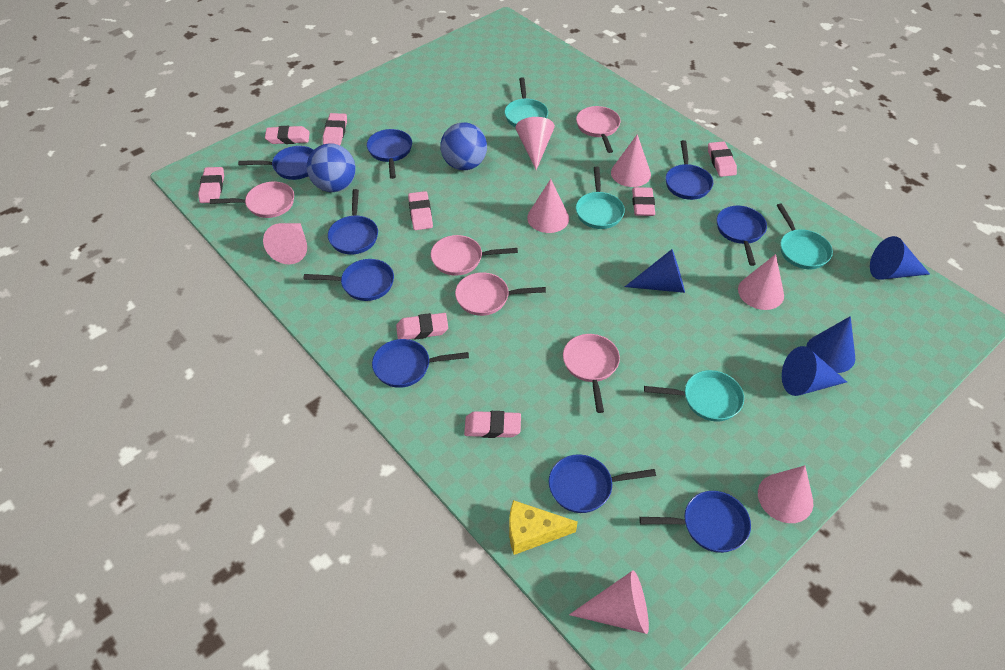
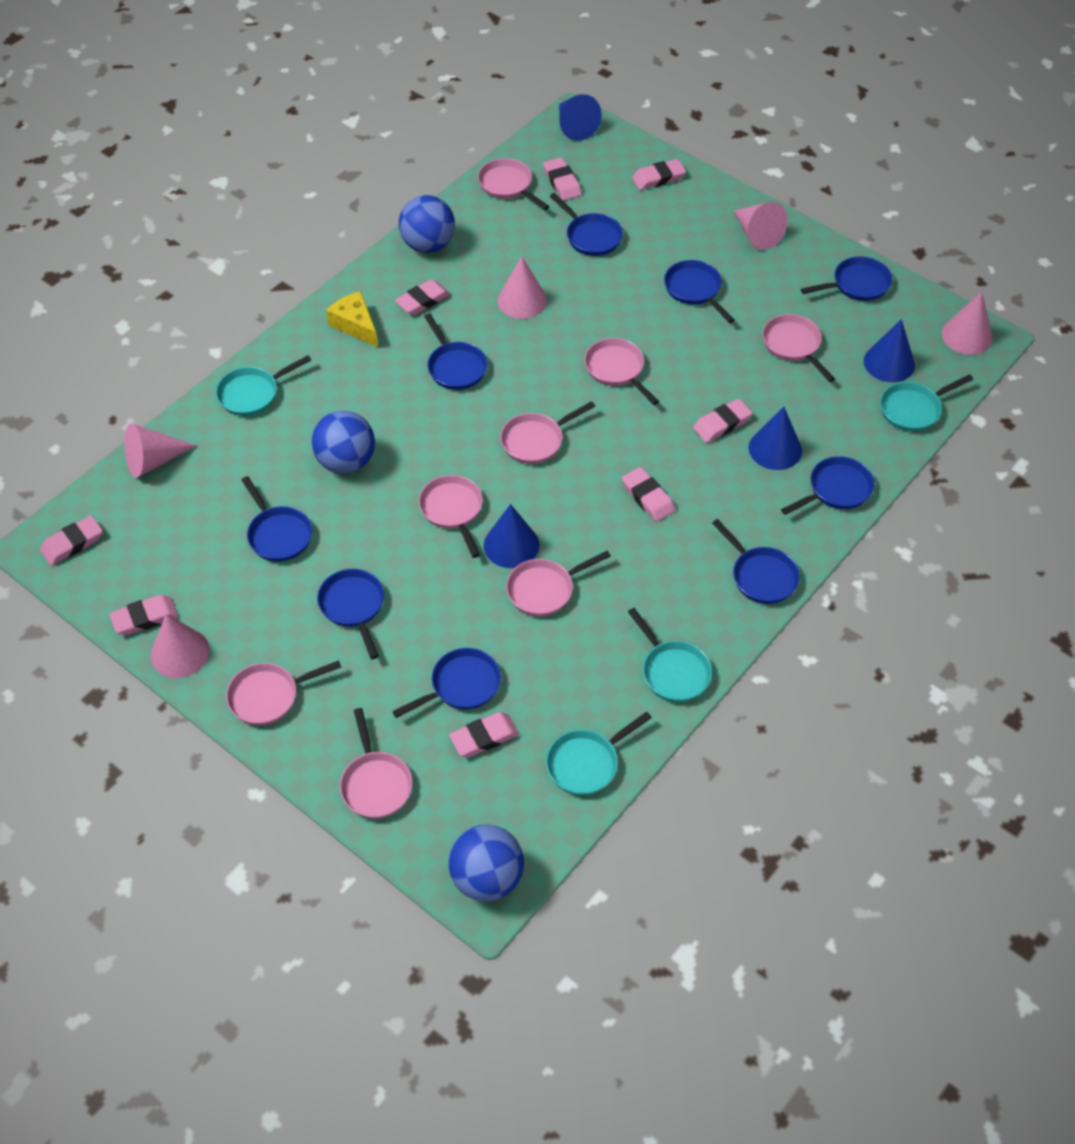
blue ball: 2 -> 3
pink cone: 7 -> 5
pink pan: 5 -> 8

